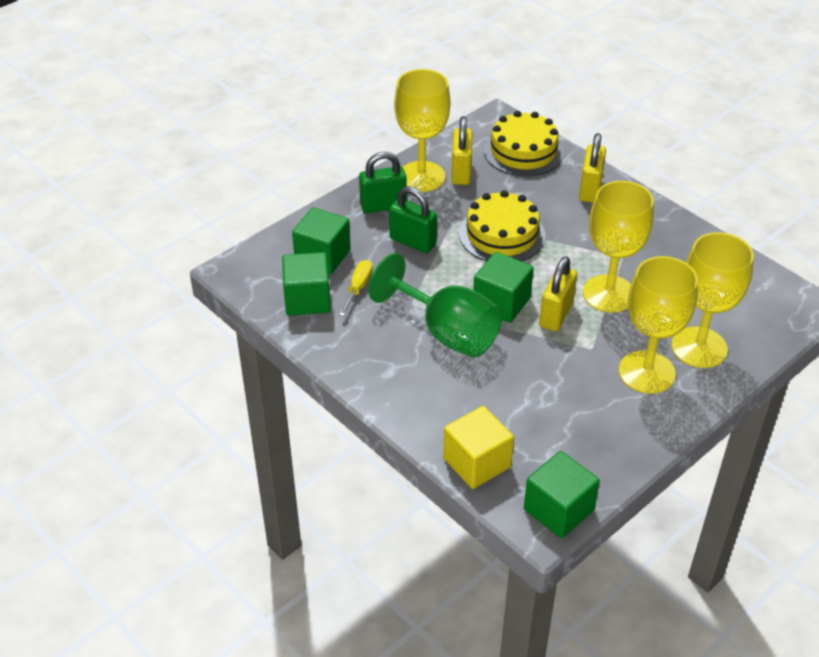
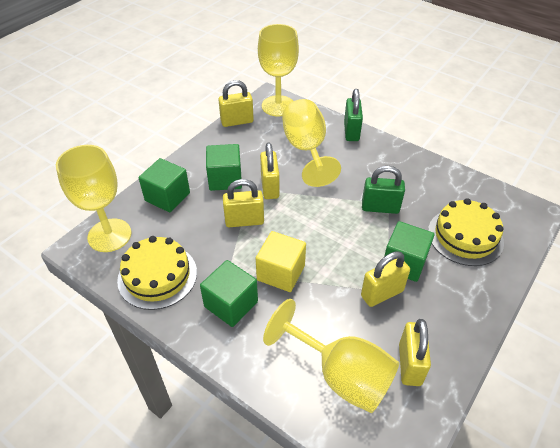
green goblet: 1 -> 0
yellow padlock: 3 -> 5
yellow screwdriver: 1 -> 0

